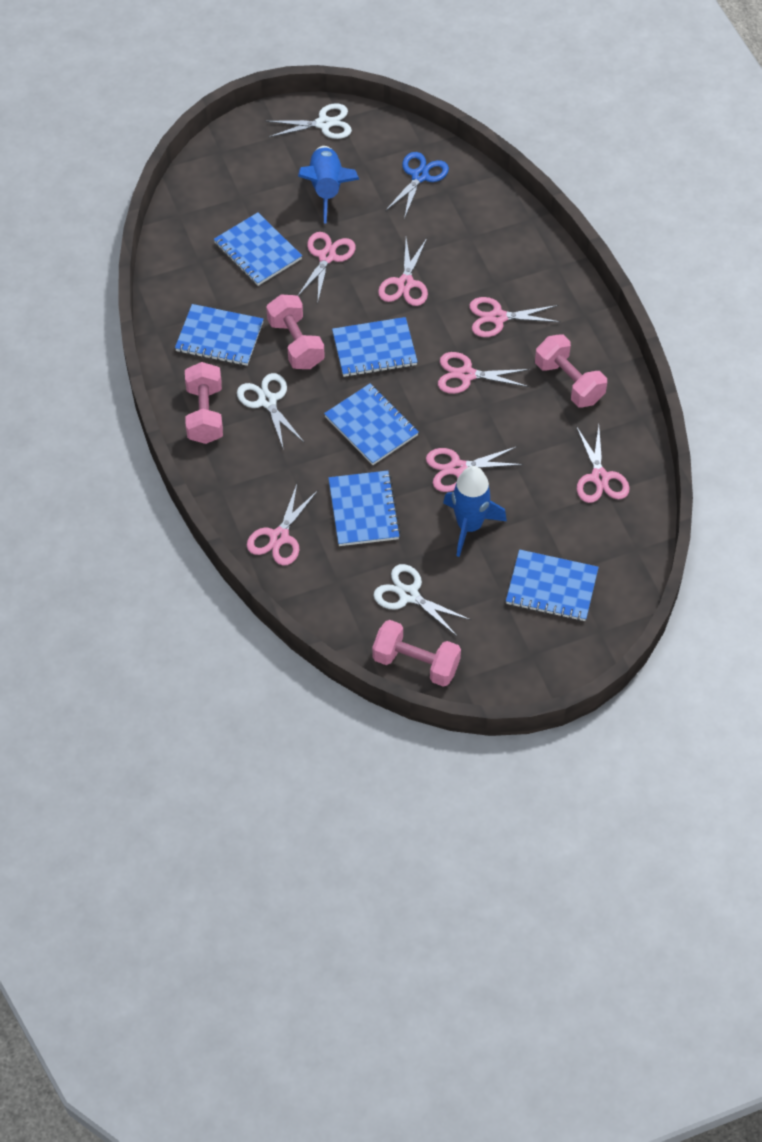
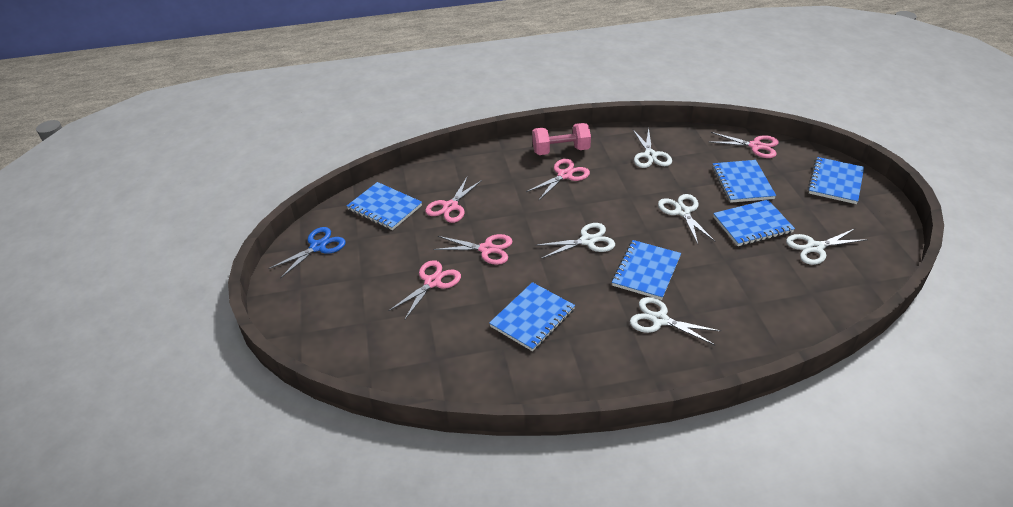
blue rocket: 2 -> 0
pink dumbbell: 4 -> 1
pink scissors: 7 -> 5
white scissors: 3 -> 5

